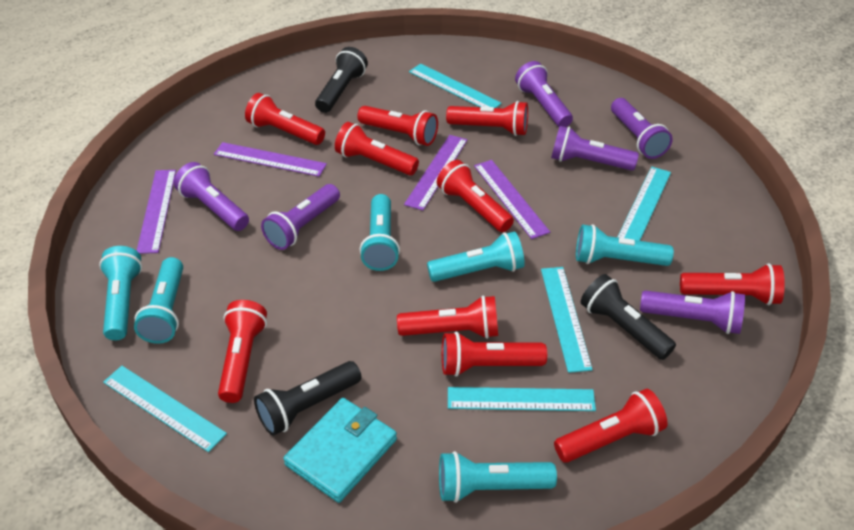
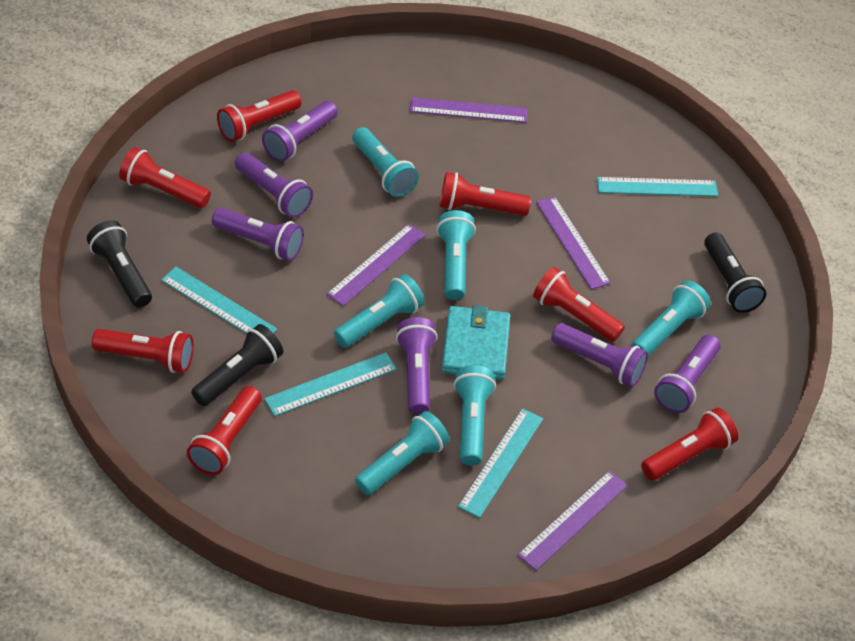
red flashlight: 10 -> 7
turquoise ruler: 5 -> 4

